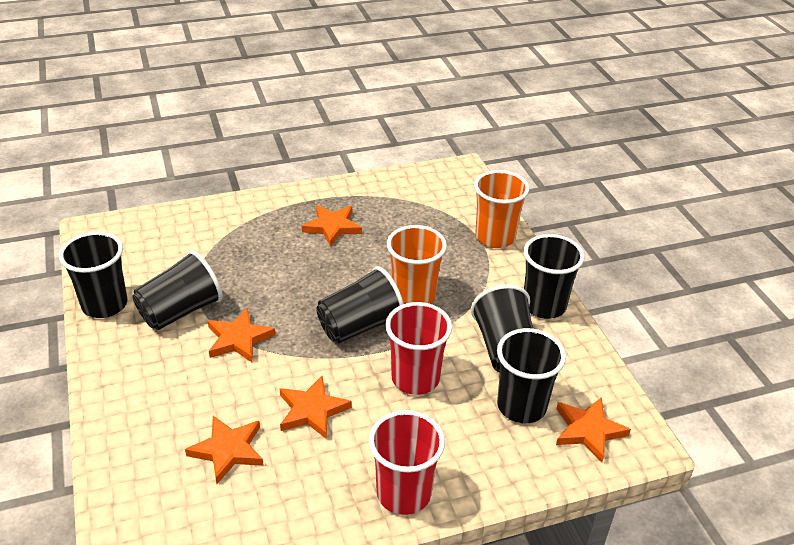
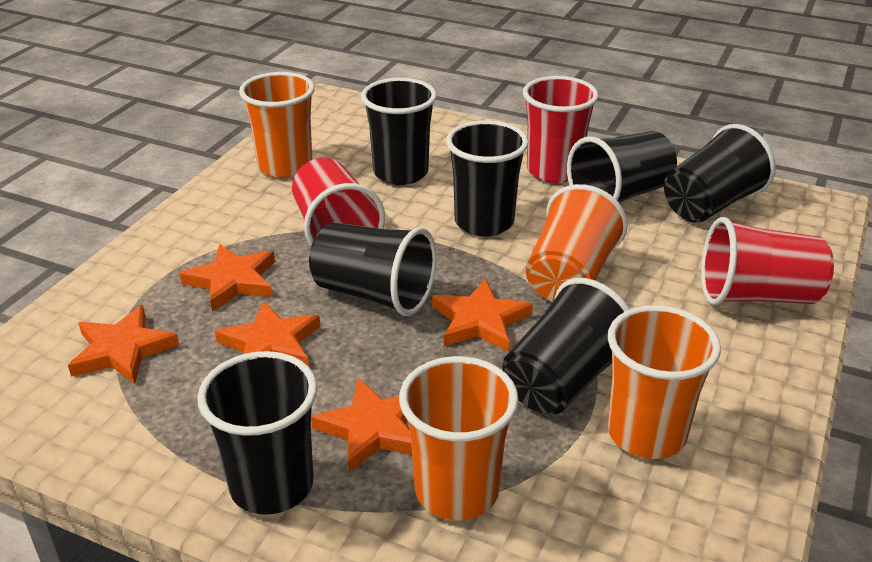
black cup: 6 -> 7
orange cup: 2 -> 4
red cup: 2 -> 3

